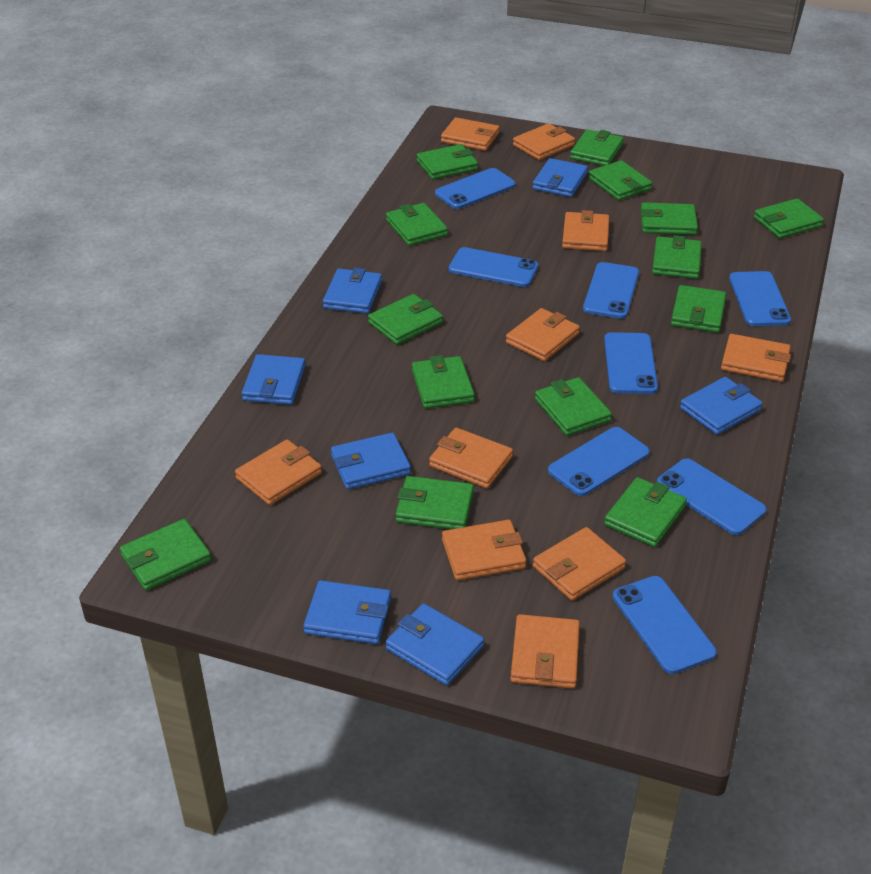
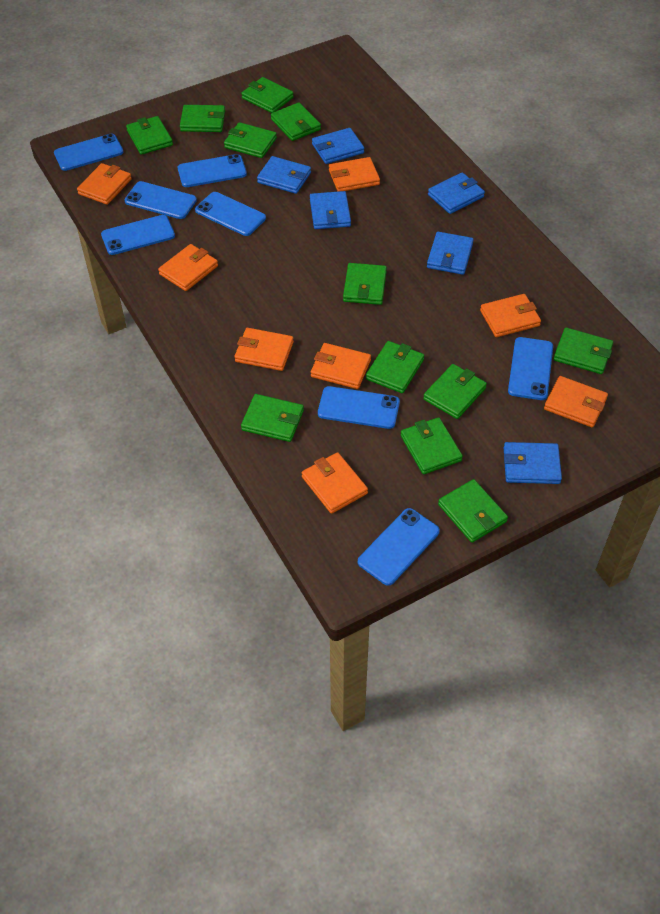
blue wallet: 7 -> 6
green wallet: 14 -> 12
orange wallet: 10 -> 8

